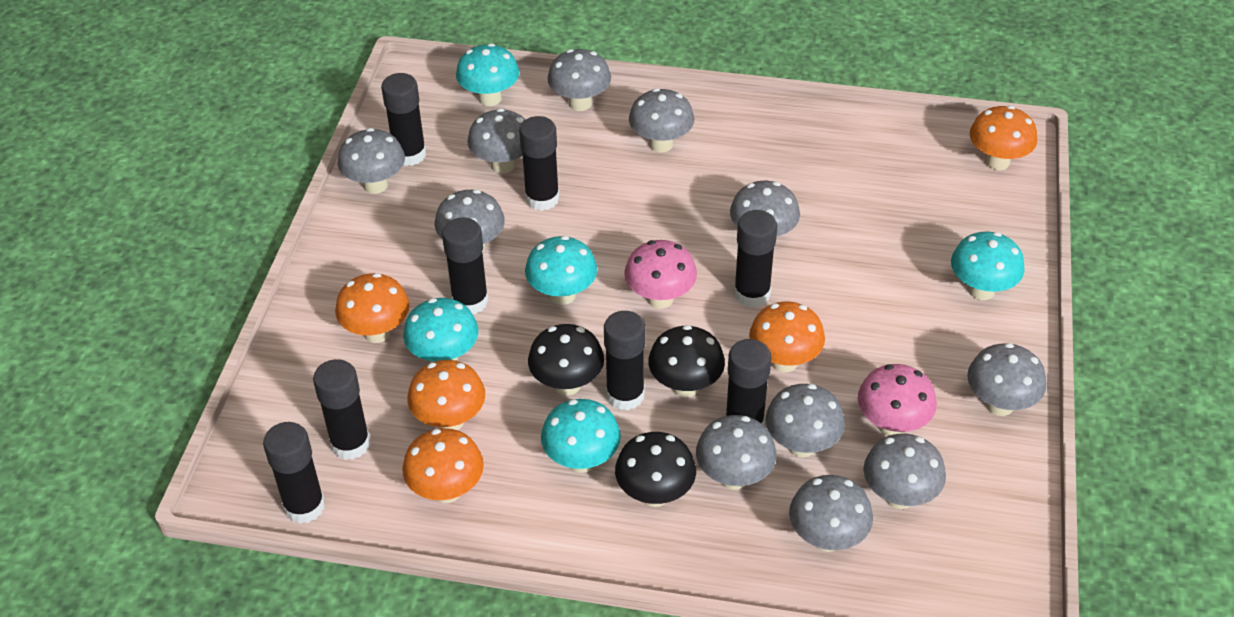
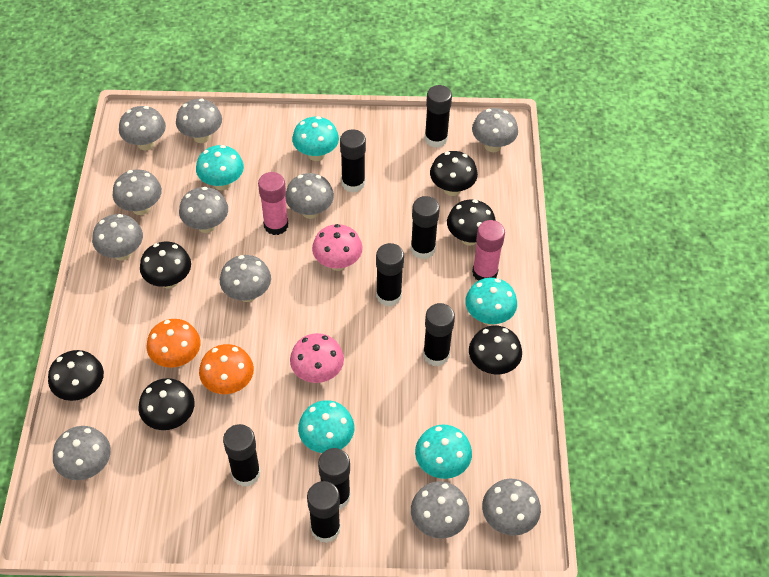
black mushroom: 3 -> 6
orange mushroom: 5 -> 2
pink glue stick: 0 -> 2

